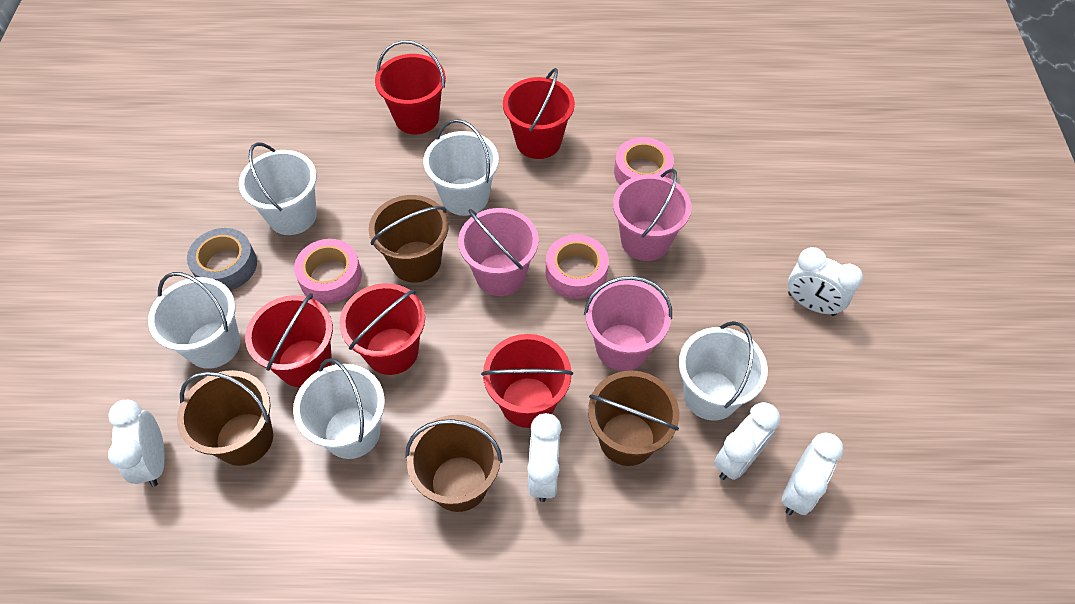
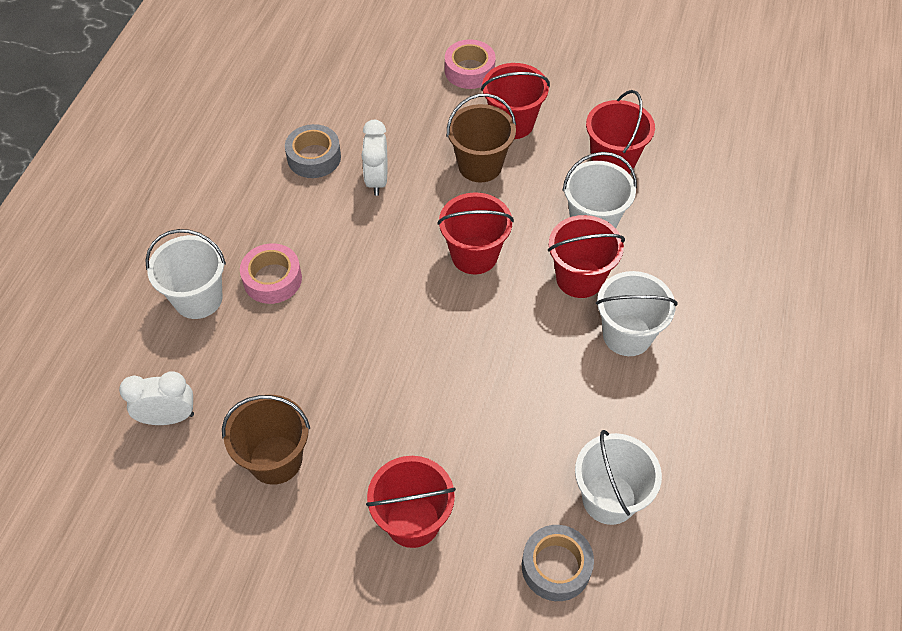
brown bucket: 4 -> 2
grey tape: 1 -> 2
pink bucket: 3 -> 0
pink tape: 3 -> 2
white bucket: 5 -> 4
white clock: 5 -> 2

